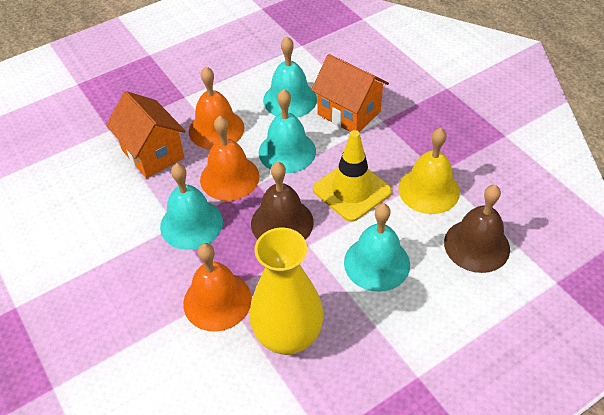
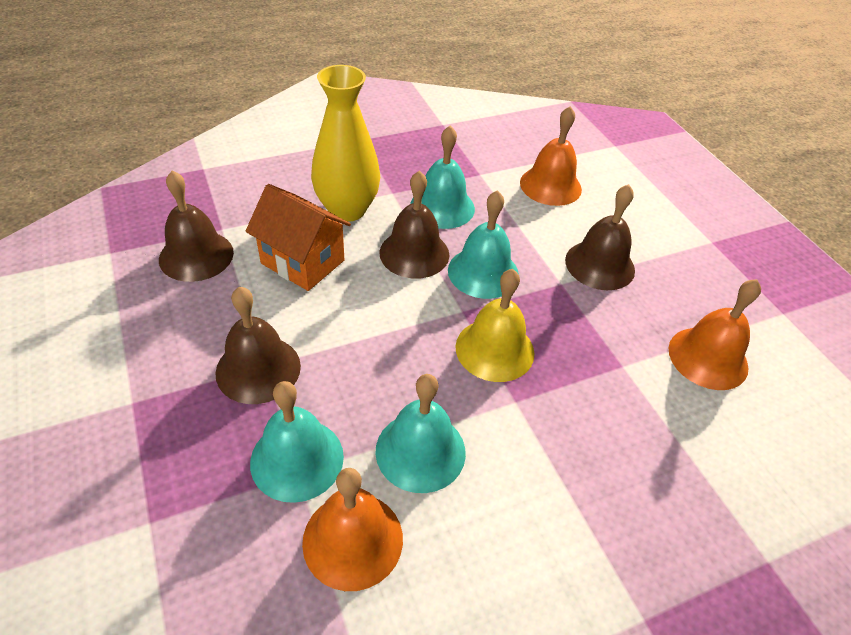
brown bell: 2 -> 4
orange house: 2 -> 1
yellow traffic cone: 1 -> 0

